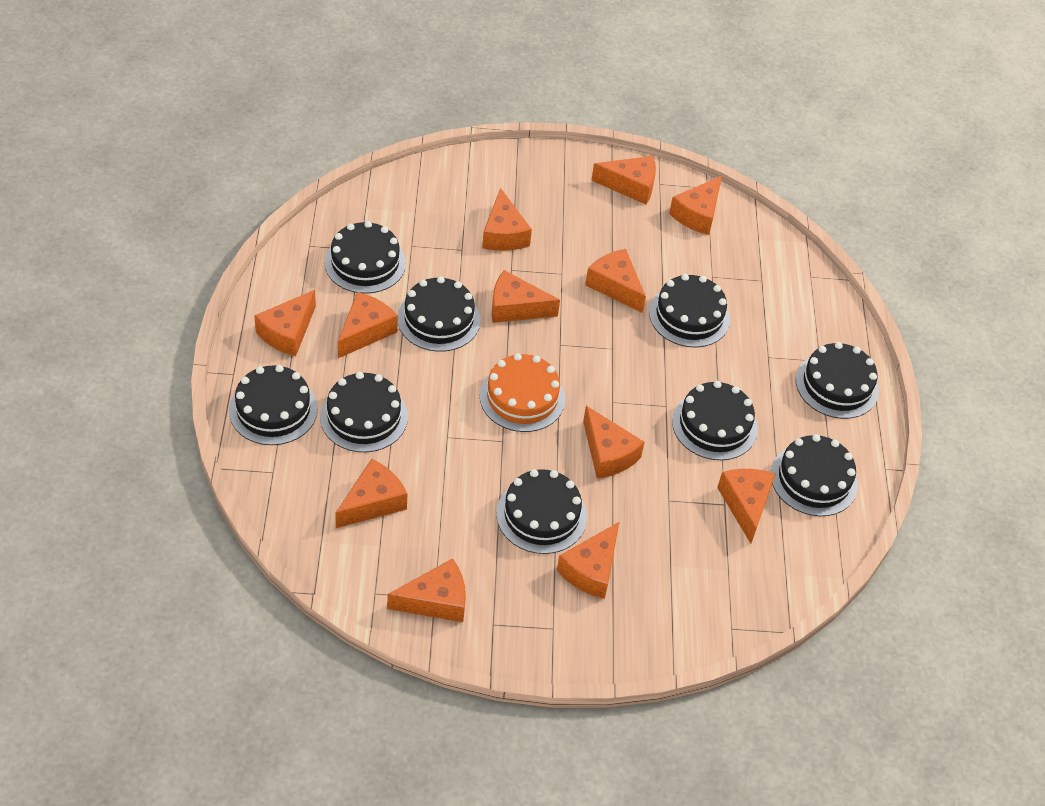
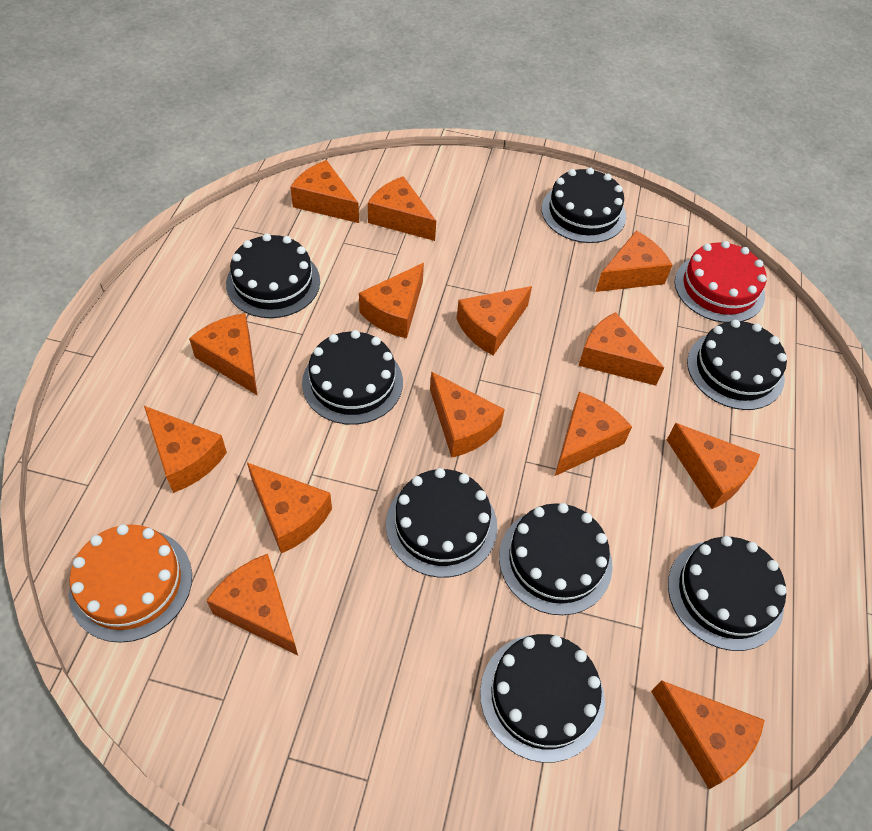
black cake: 9 -> 8
orange cheese: 12 -> 14
red cake: 0 -> 1

